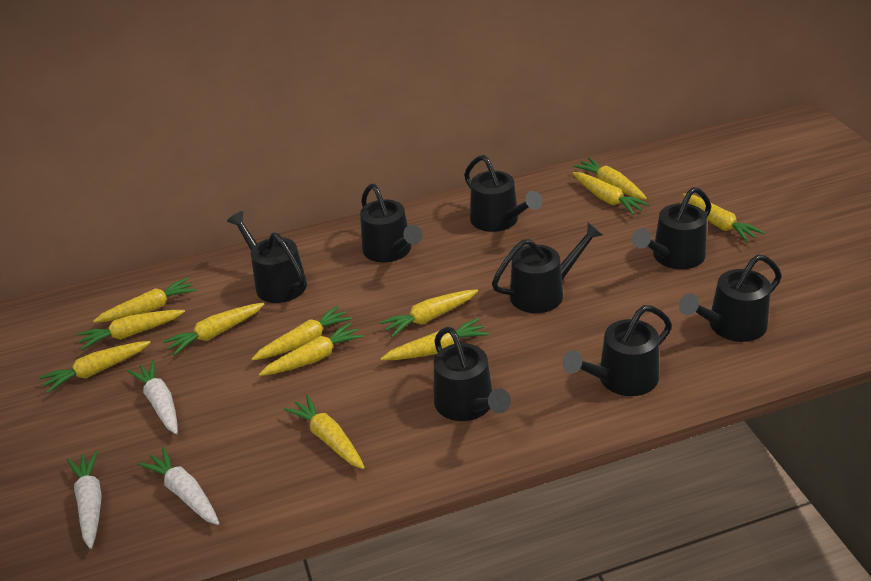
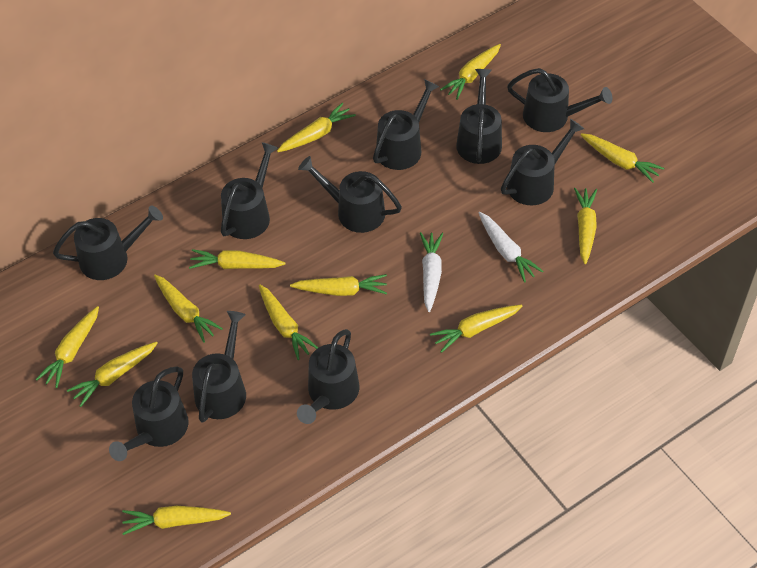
black watering can: 8 -> 10
white carrot: 3 -> 2

